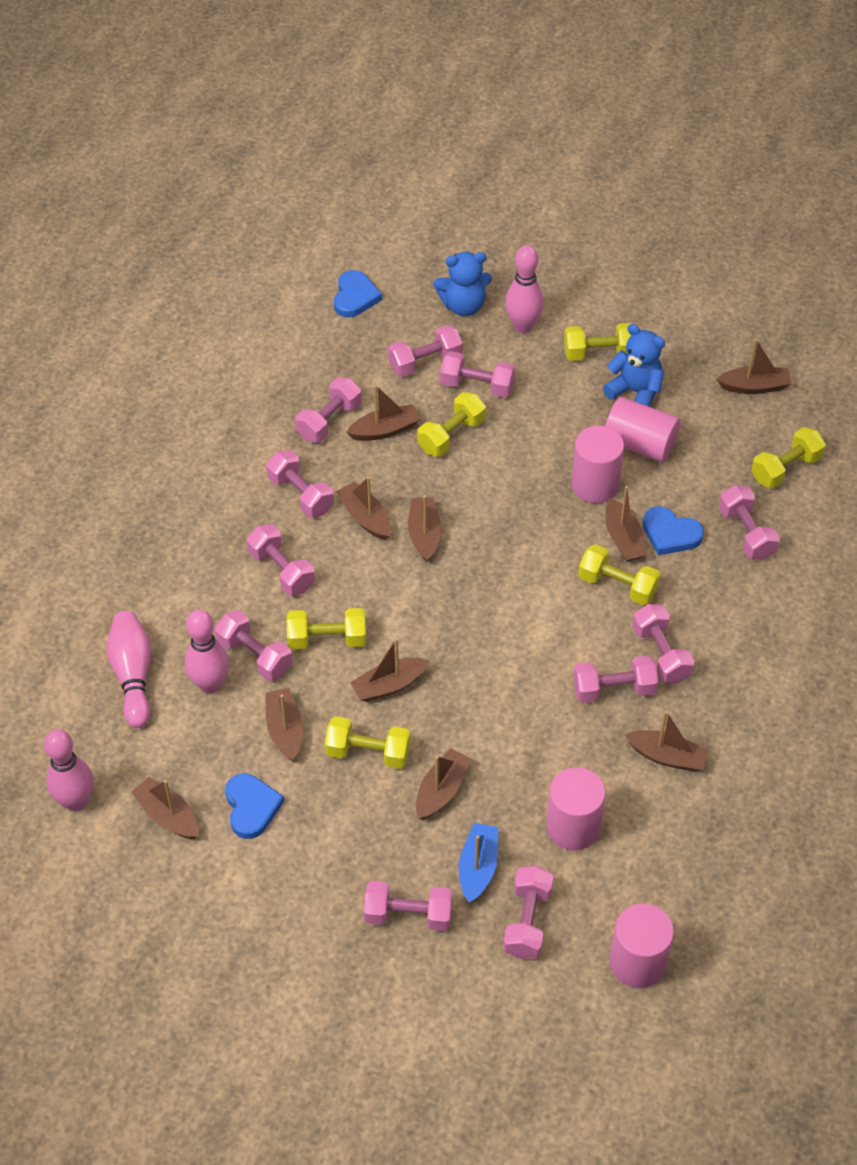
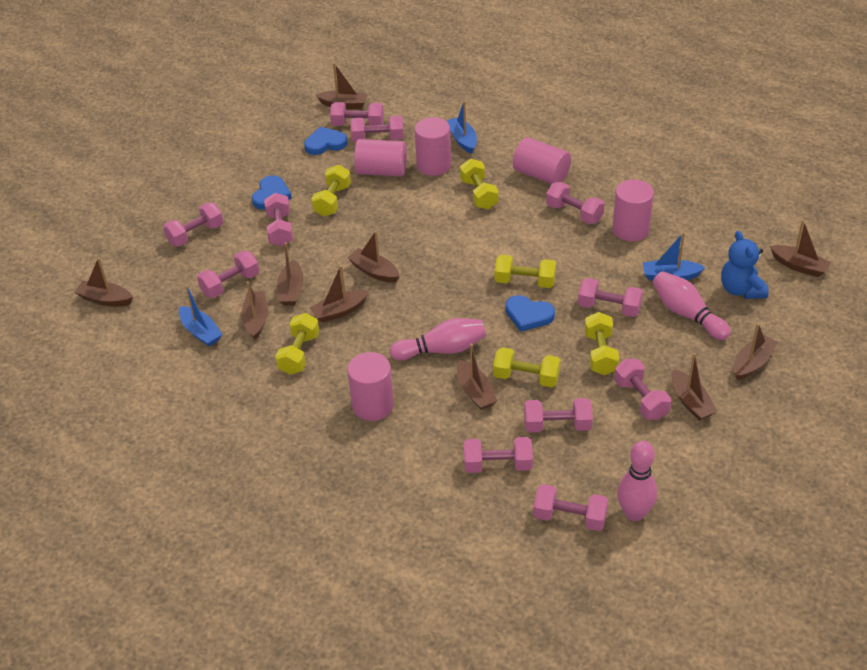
blue boat: 1 -> 3
blue teddy bear: 2 -> 1
pink bowling pin: 4 -> 3
pink cylinder: 4 -> 5

